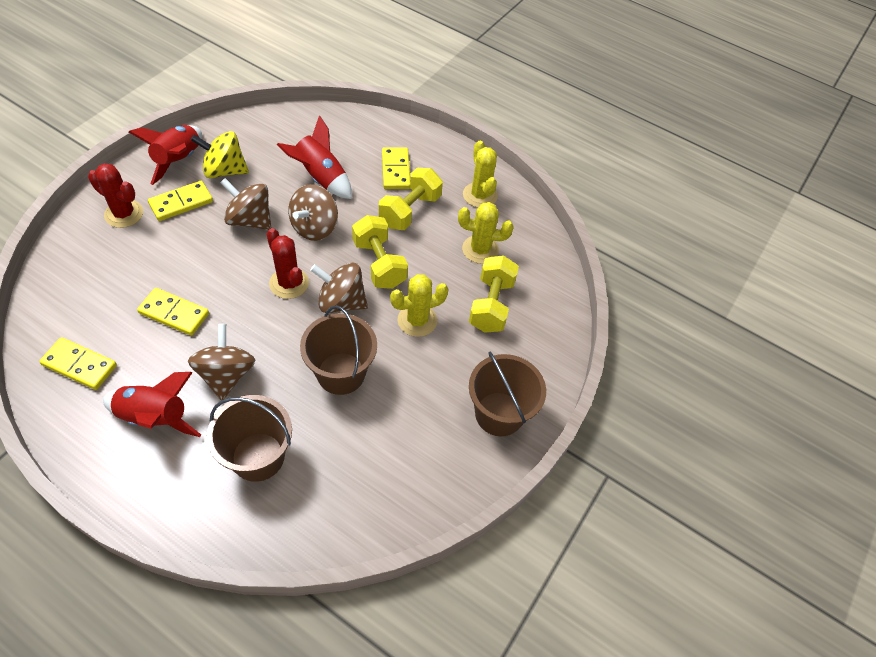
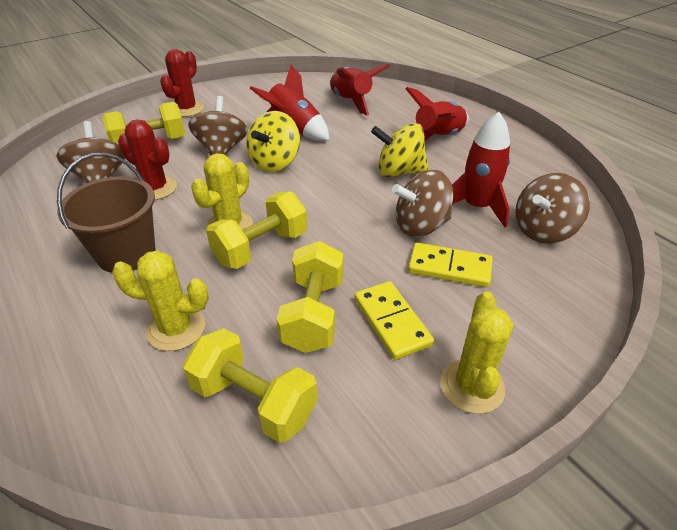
brown bucket: 3 -> 1
red rocket: 3 -> 4
yellow domino: 4 -> 2
yellow dumbbell: 3 -> 4
yellow spinning top: 1 -> 2

